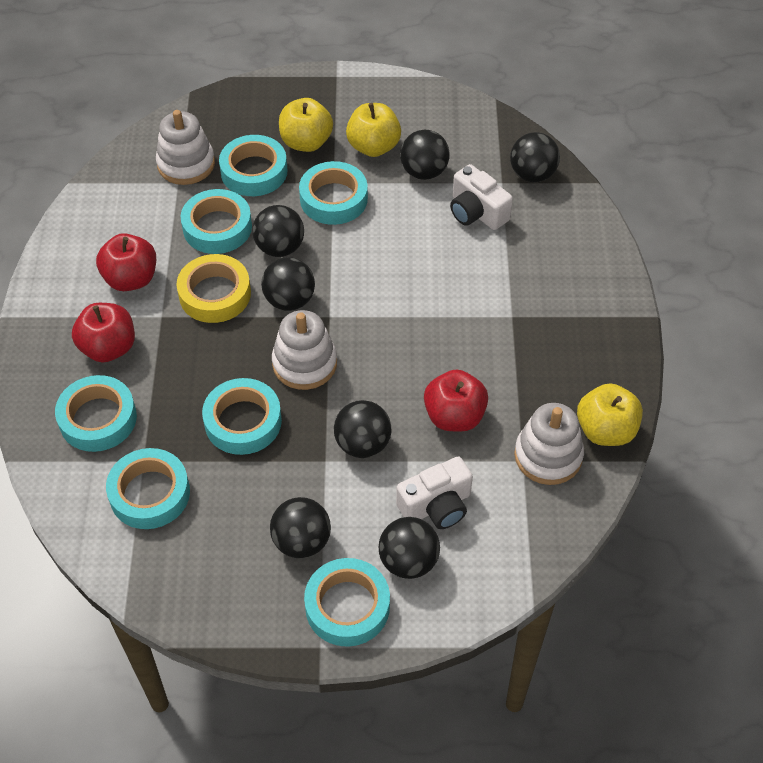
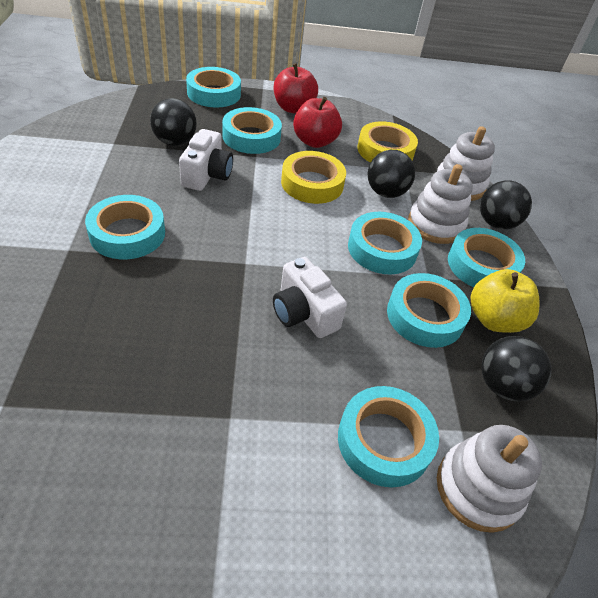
black ball: 7 -> 4
red apple: 3 -> 2
yellow apple: 3 -> 1
yellow tape: 1 -> 2

